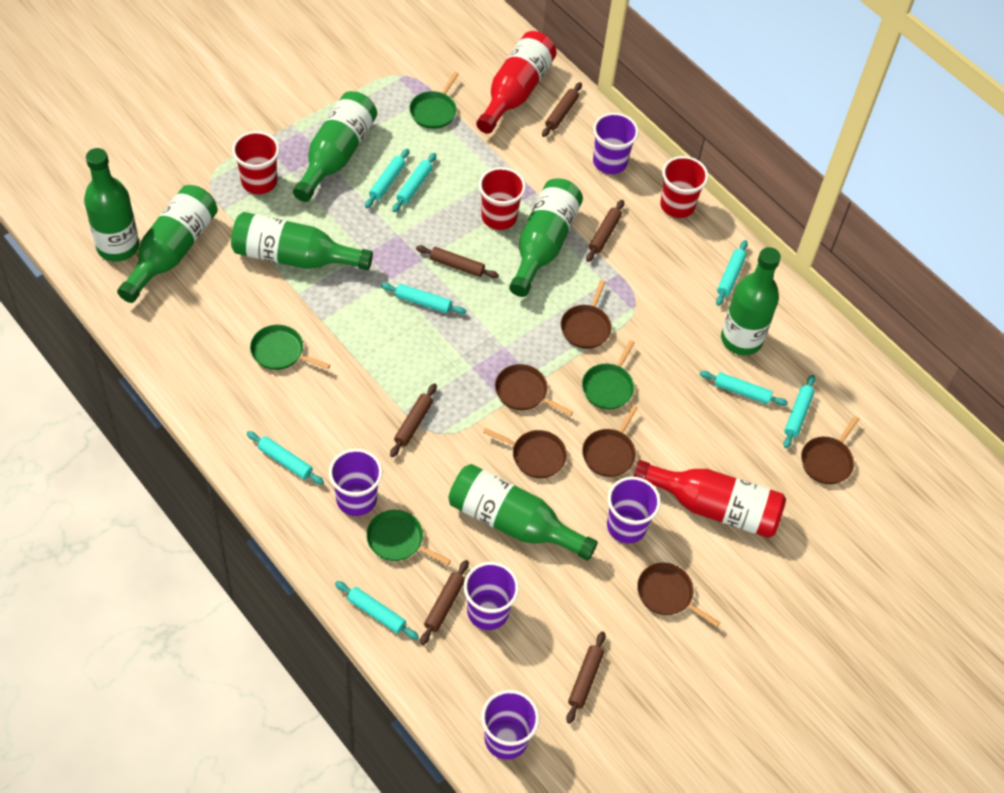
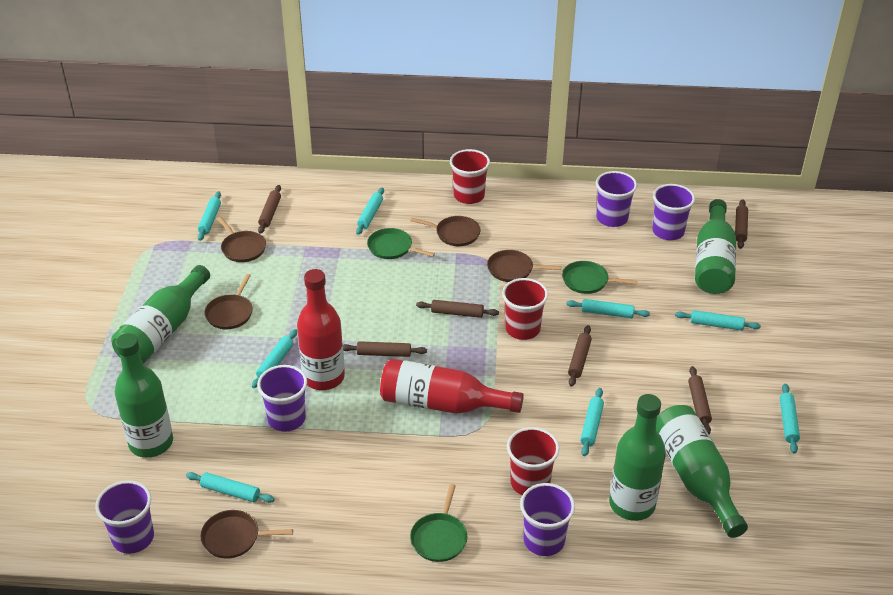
brown pan: 6 -> 5
green bottle: 7 -> 5
green pan: 4 -> 3

